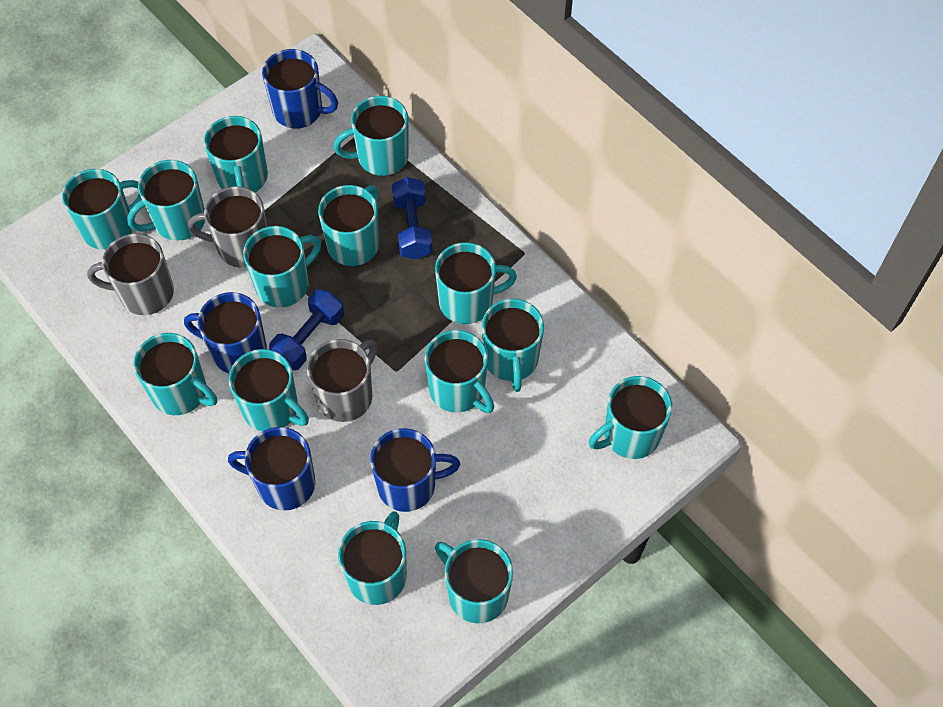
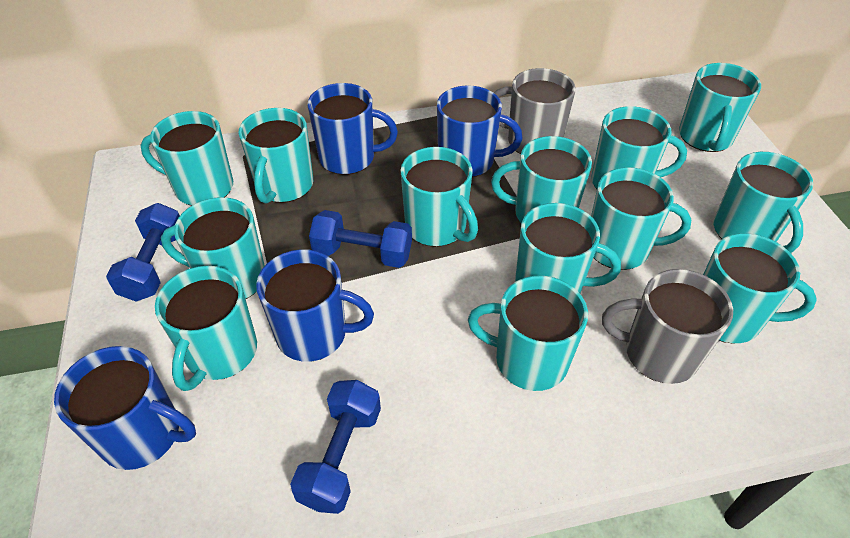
blue dumbbell: 2 -> 3
grey mug: 3 -> 2
turquoise mug: 14 -> 13

